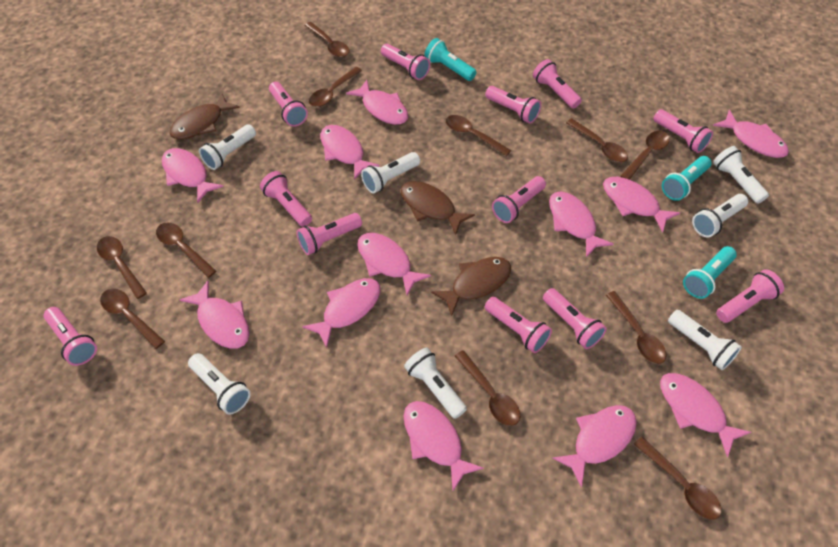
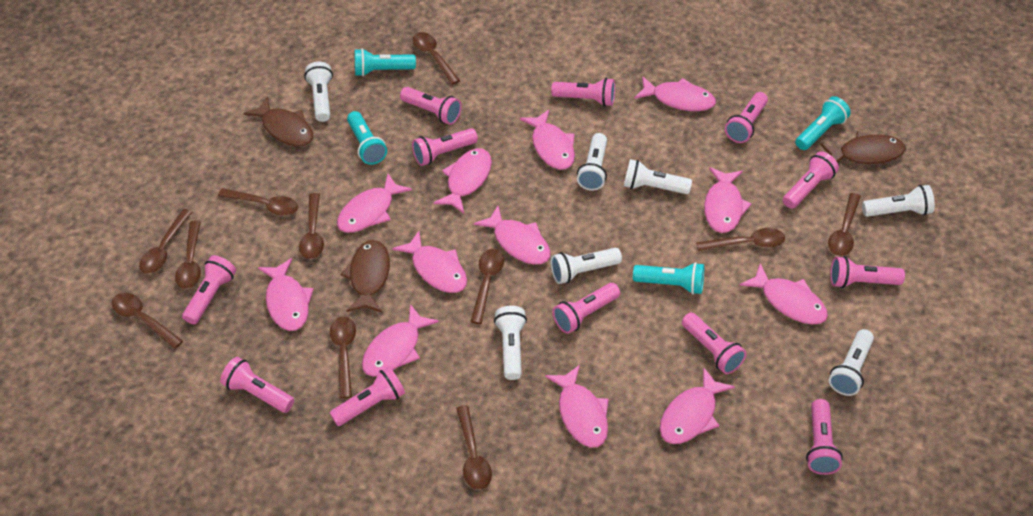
turquoise flashlight: 3 -> 4

